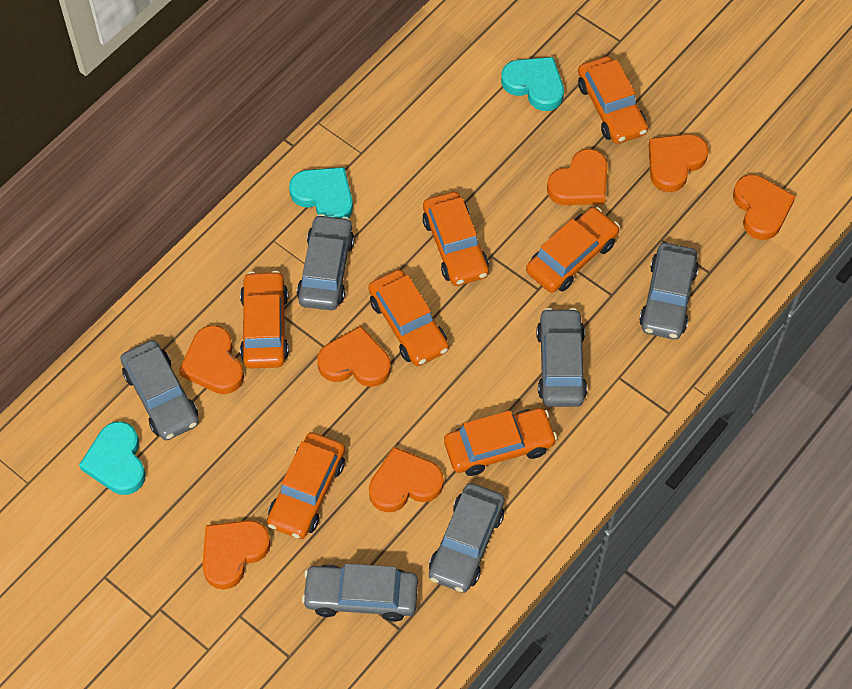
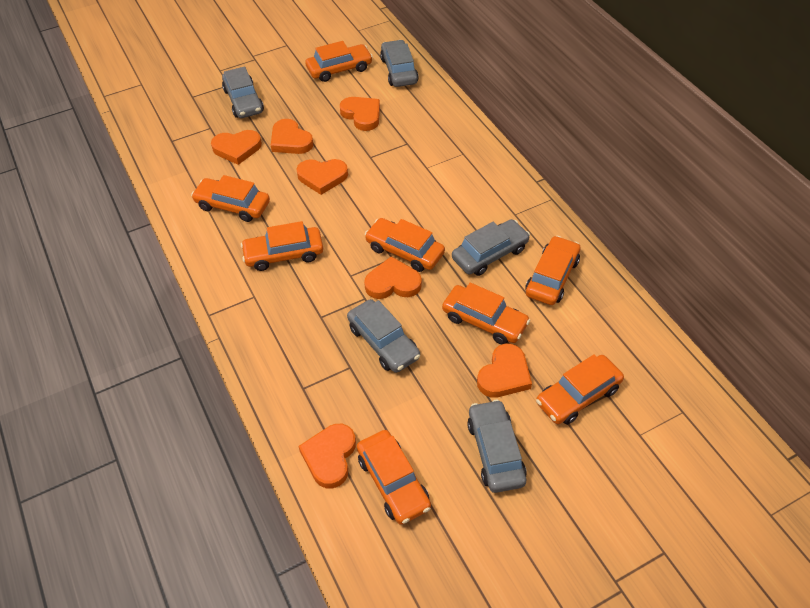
grey car: 6 -> 5
orange car: 7 -> 8
turquoise heart: 3 -> 0

